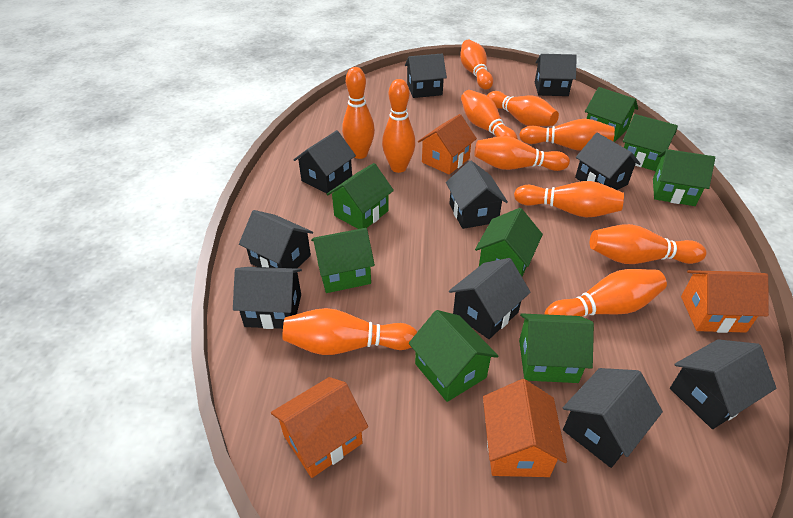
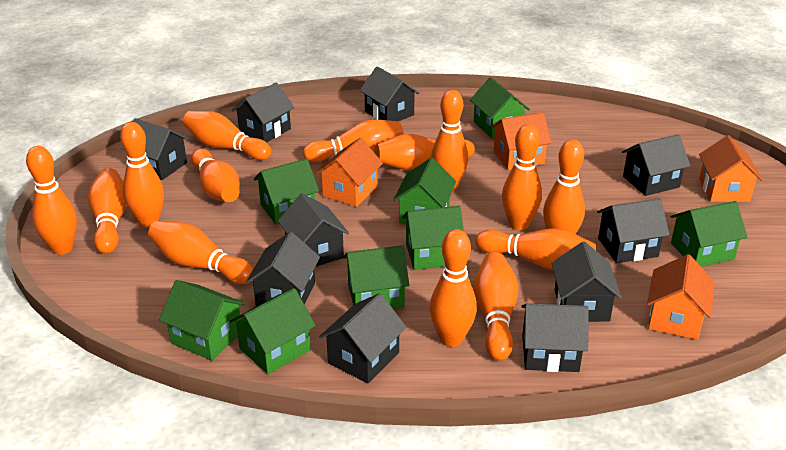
orange bowling pin: 11 -> 14

